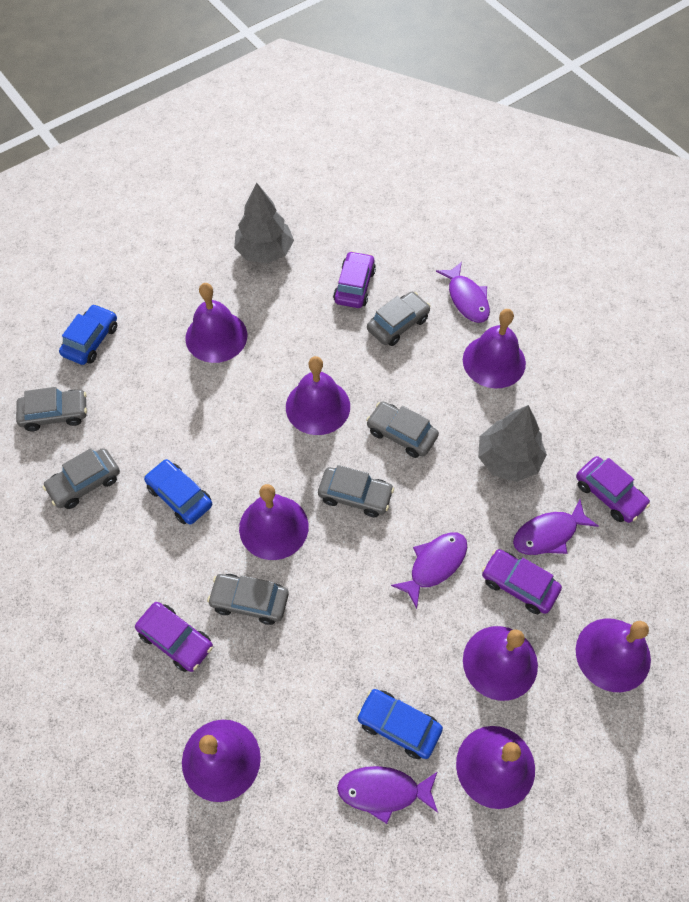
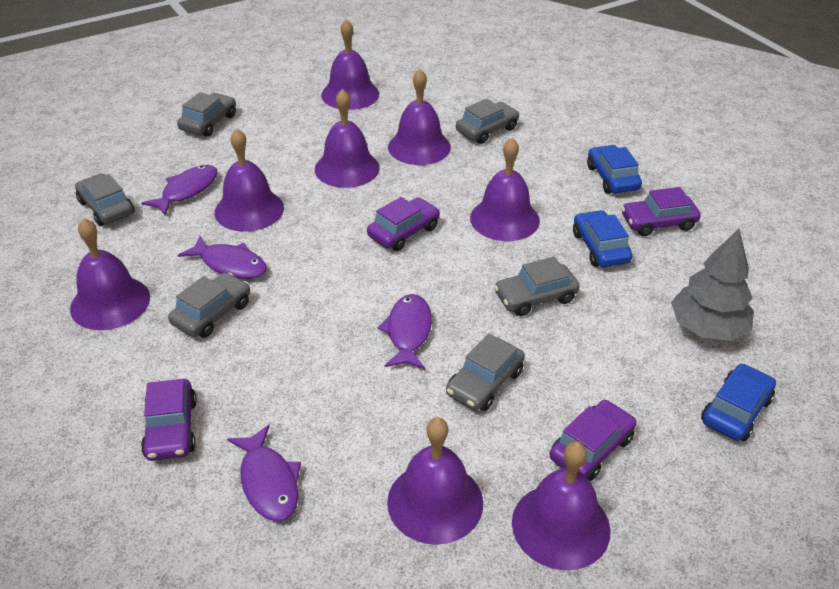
grey tree: 2 -> 1

